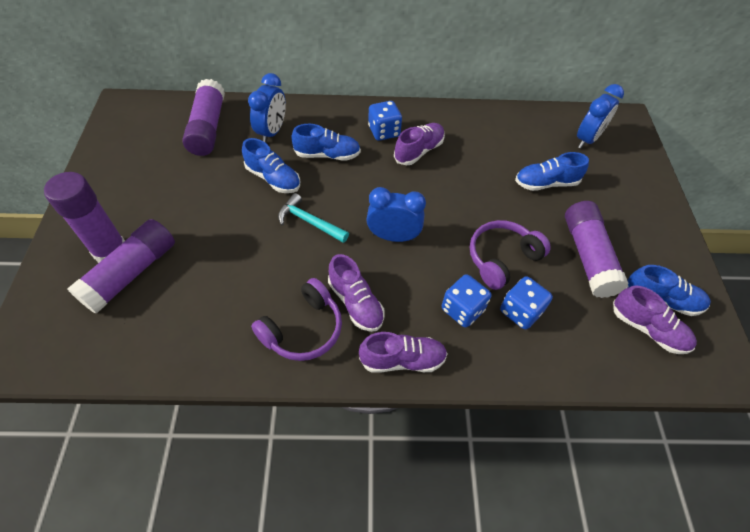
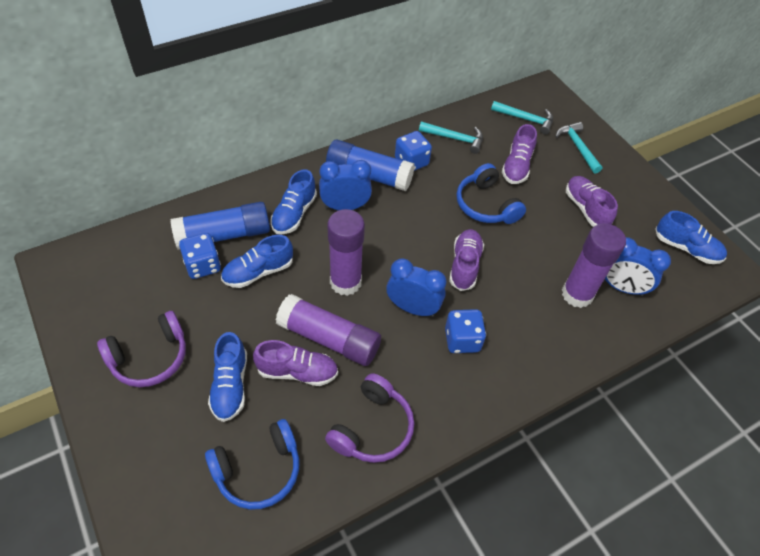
blue glue stick: 0 -> 2
blue headphones: 0 -> 2
purple glue stick: 4 -> 3
turquoise hammer: 1 -> 3

